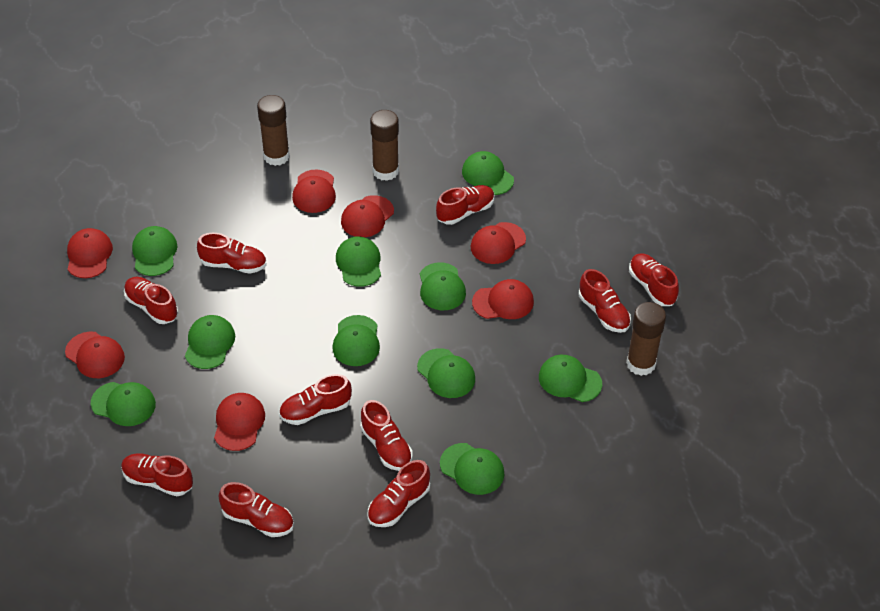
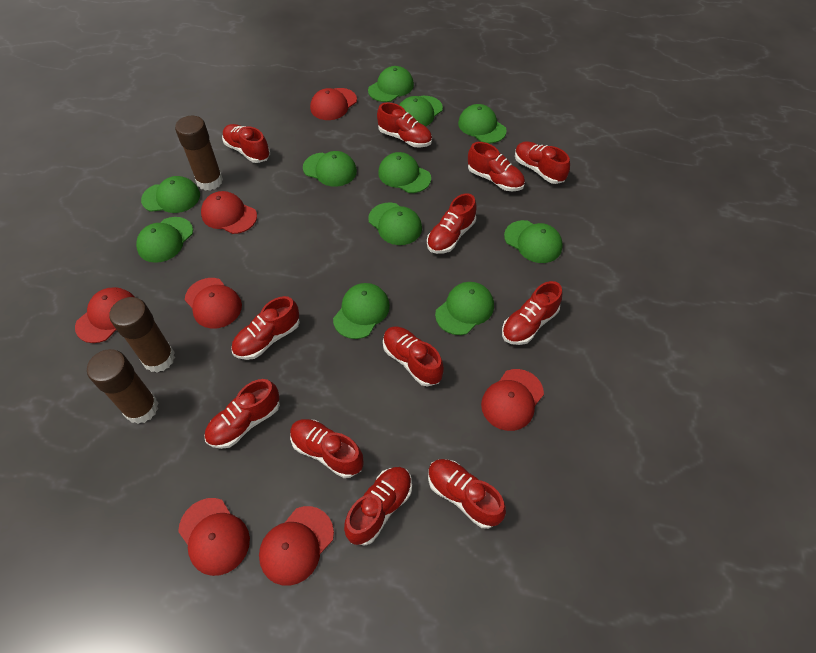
green cap: 10 -> 11
red shoe: 10 -> 12

